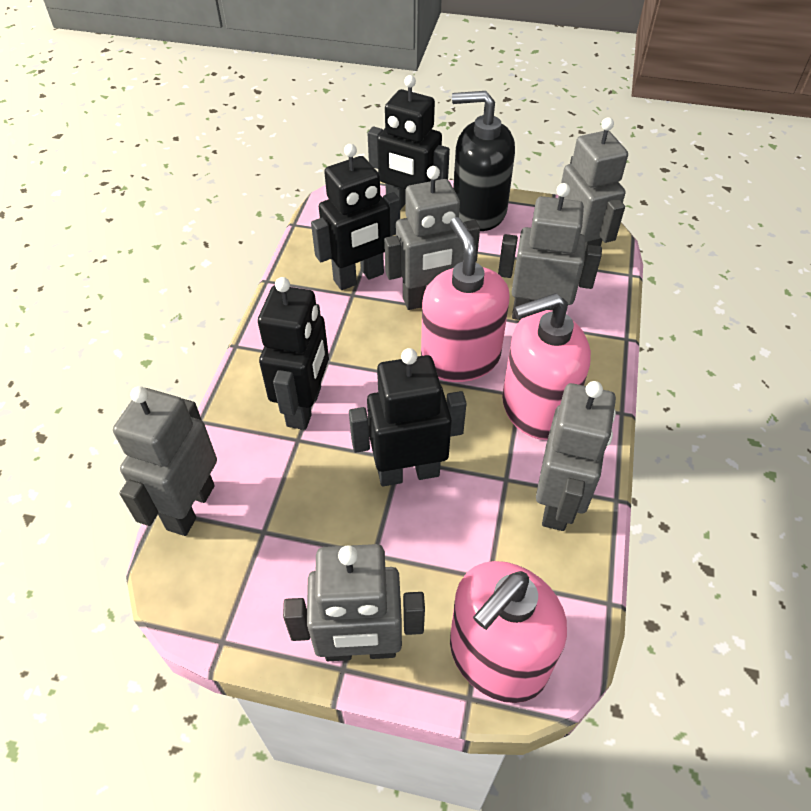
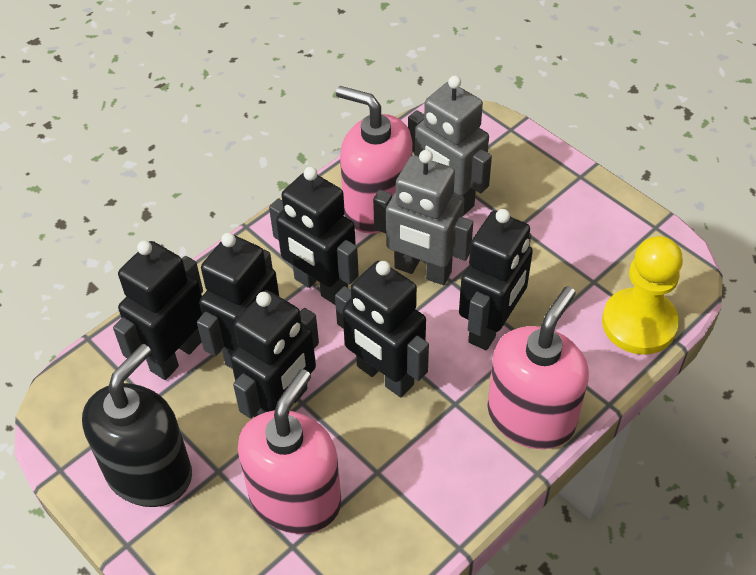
black robot: 4 -> 6
grey robot: 6 -> 2
yellow pawn: 0 -> 1

